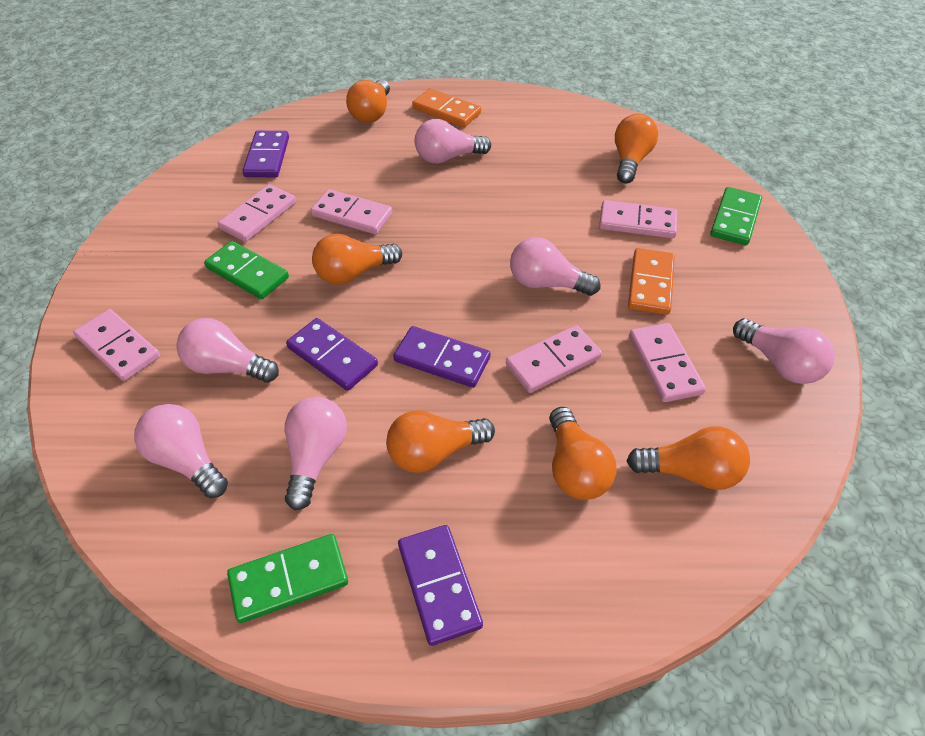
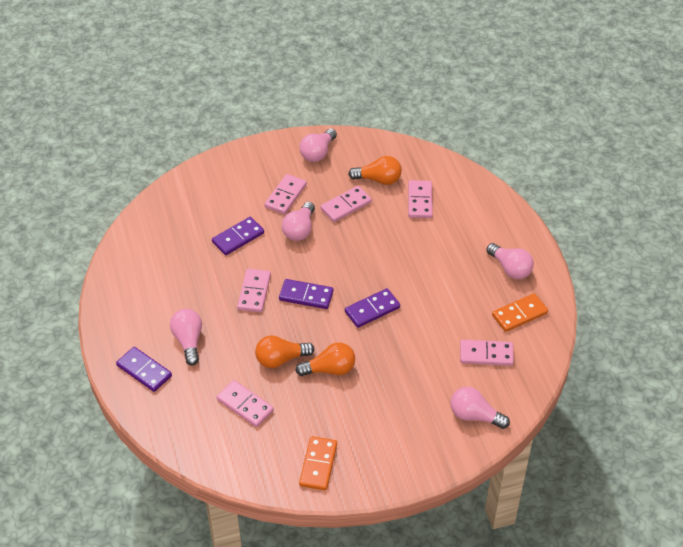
green domino: 3 -> 0
orange light bulb: 6 -> 3
pink light bulb: 6 -> 5

